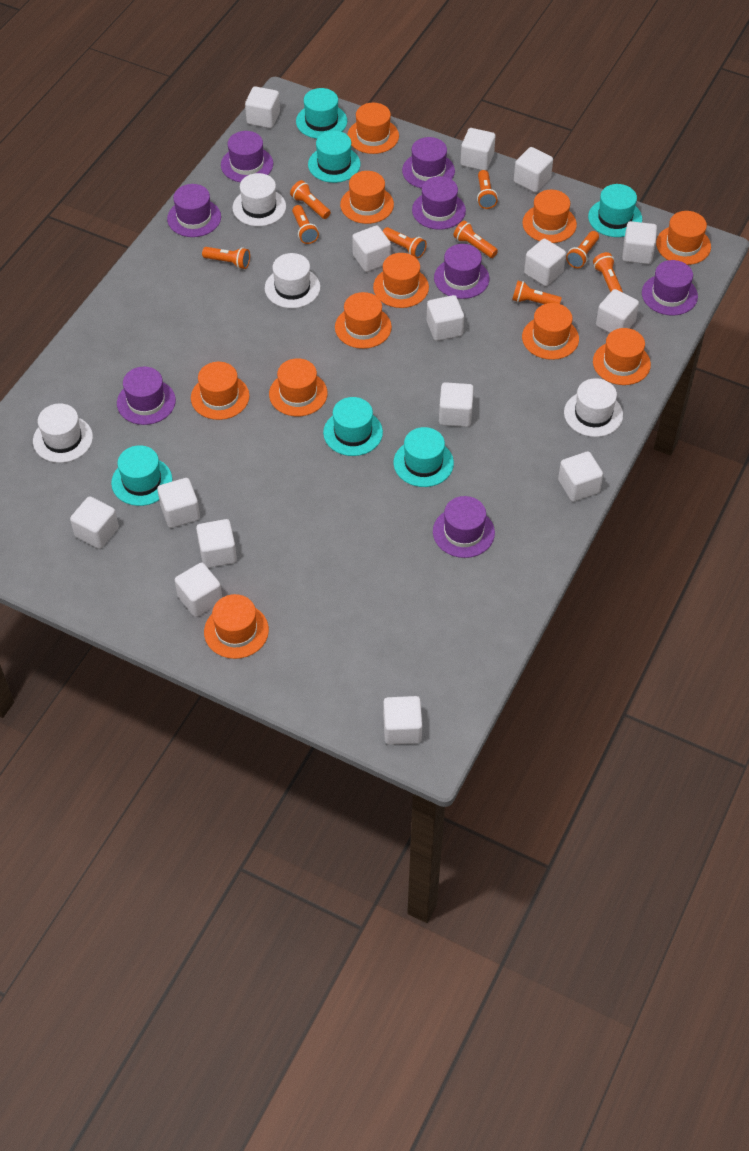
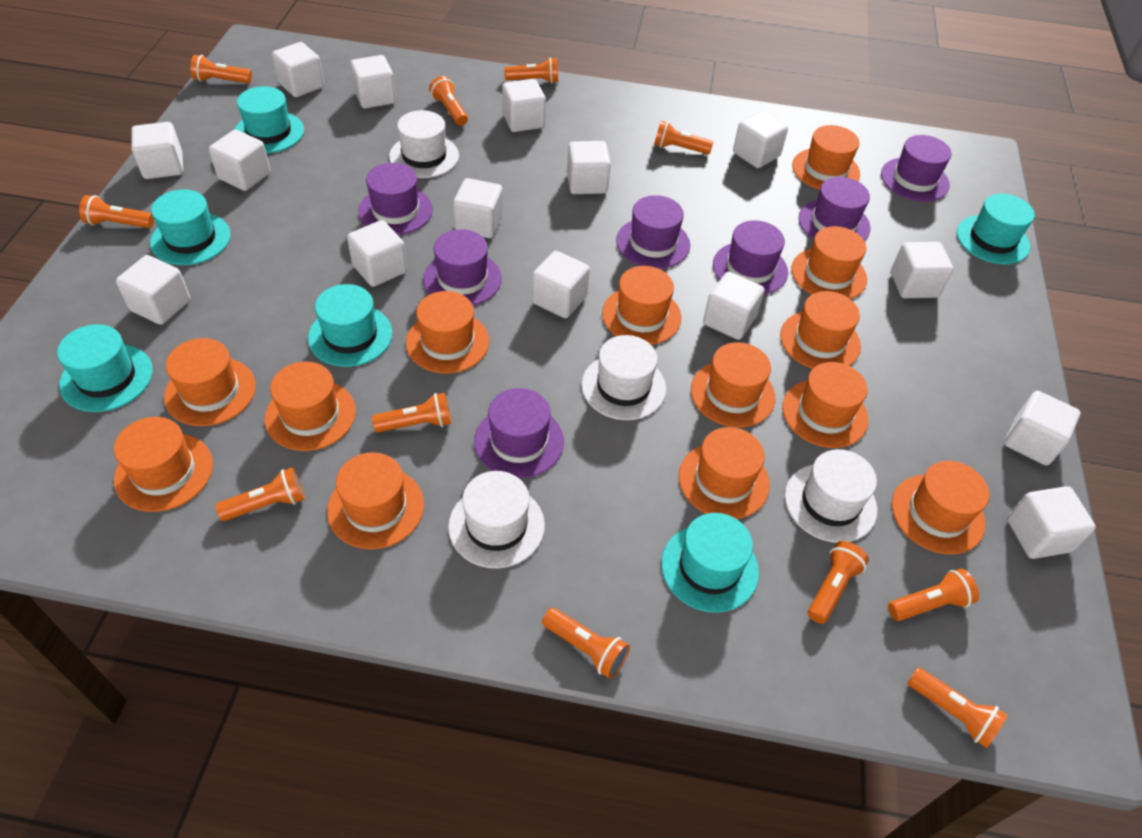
orange flashlight: 9 -> 11
orange hat: 11 -> 13
purple hat: 8 -> 7

